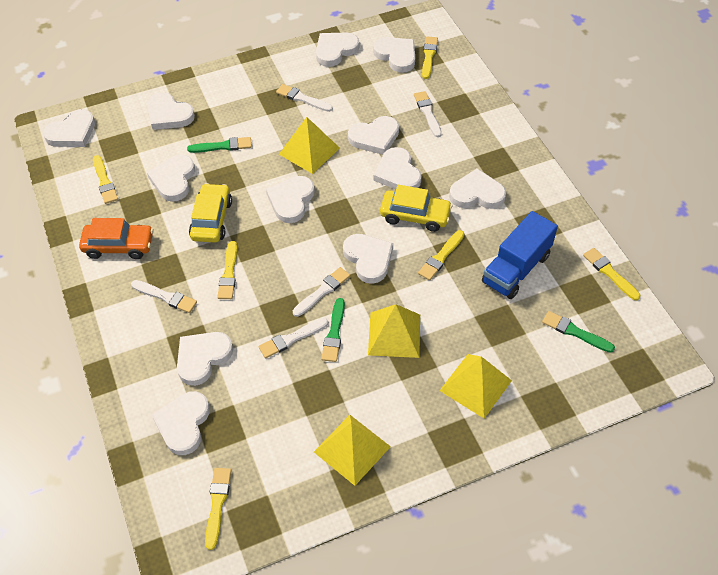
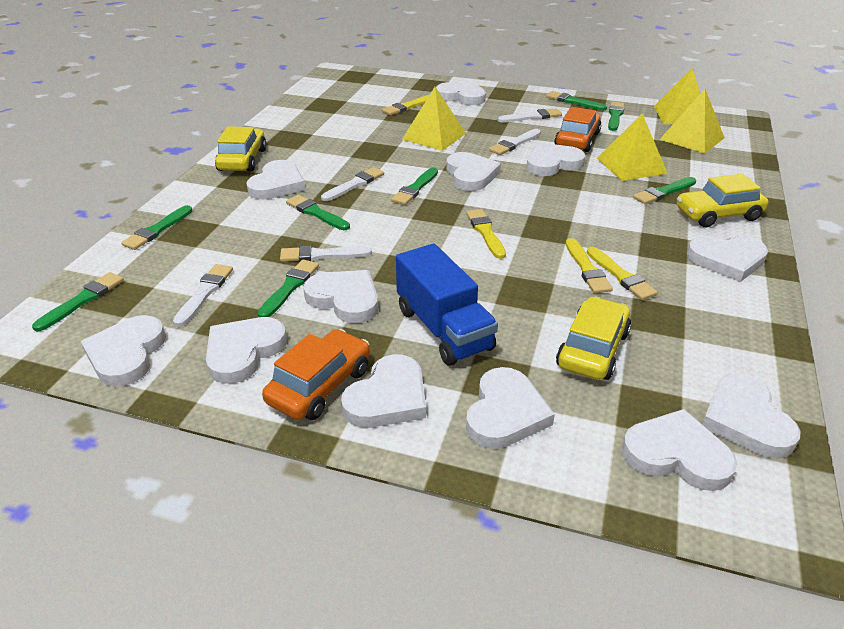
green brush: 3 -> 8
orange car: 1 -> 2
yellow brush: 6 -> 4
yellow car: 2 -> 3

